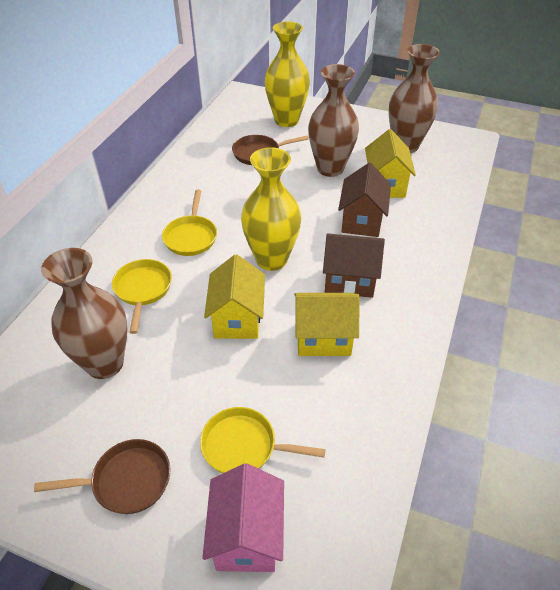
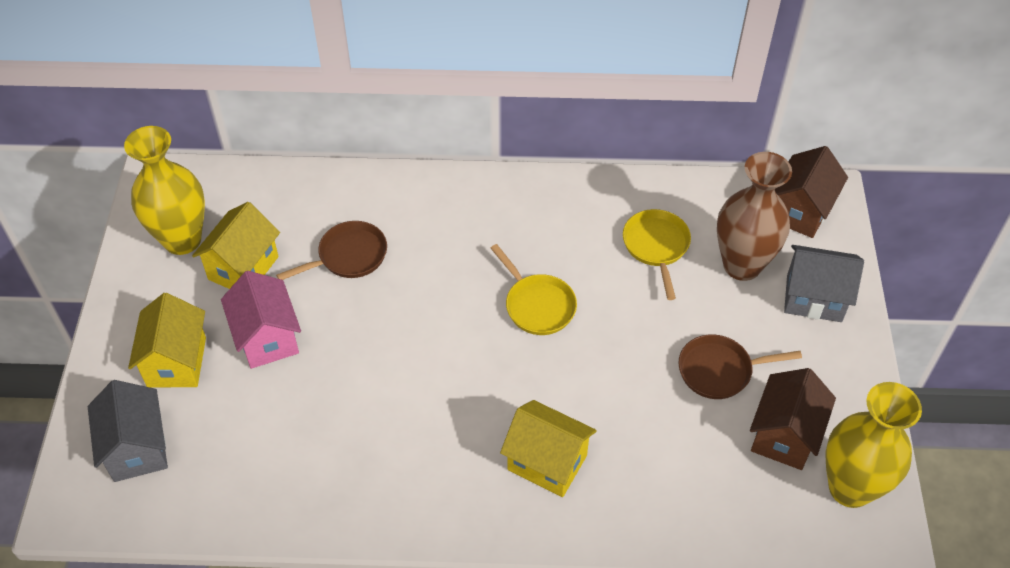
brown vase: 3 -> 1
grey house: 0 -> 2
yellow pan: 3 -> 2

